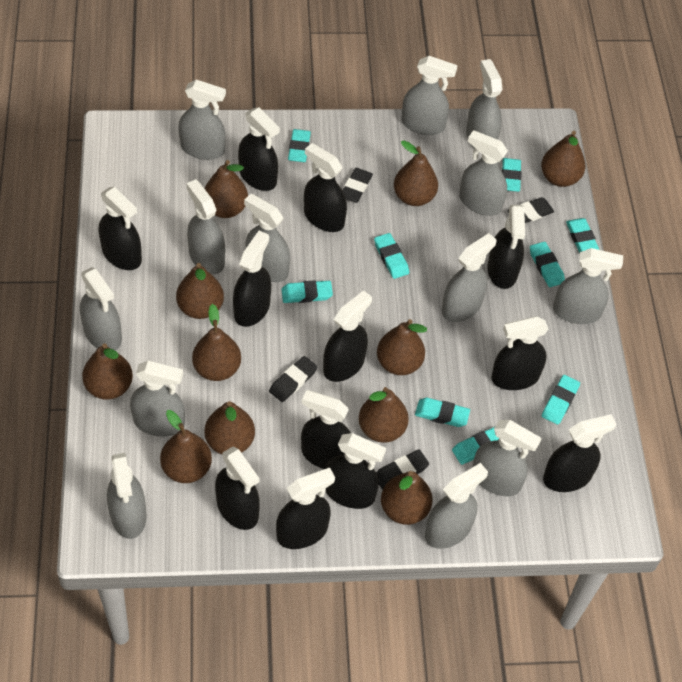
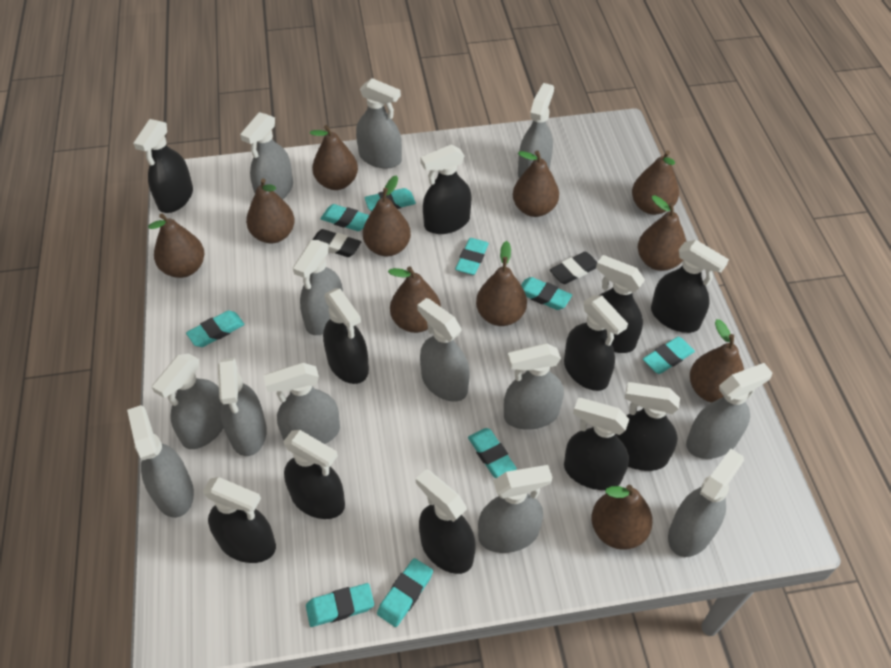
black eraser: 4 -> 2
black spray bottle: 12 -> 11

